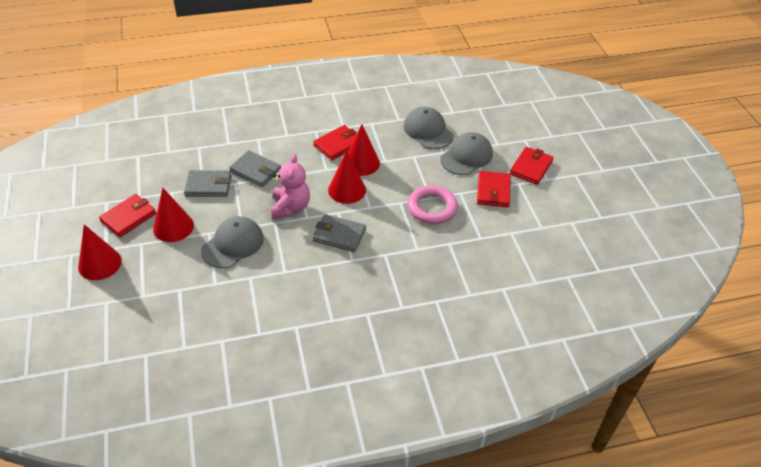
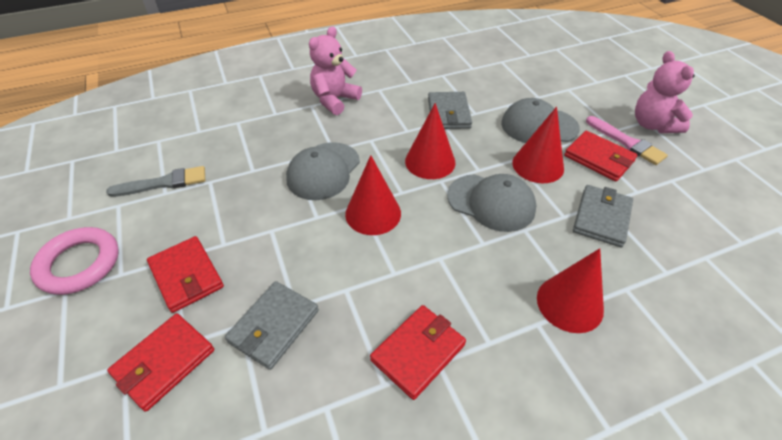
grey brush: 0 -> 1
pink brush: 0 -> 1
pink teddy bear: 1 -> 2

